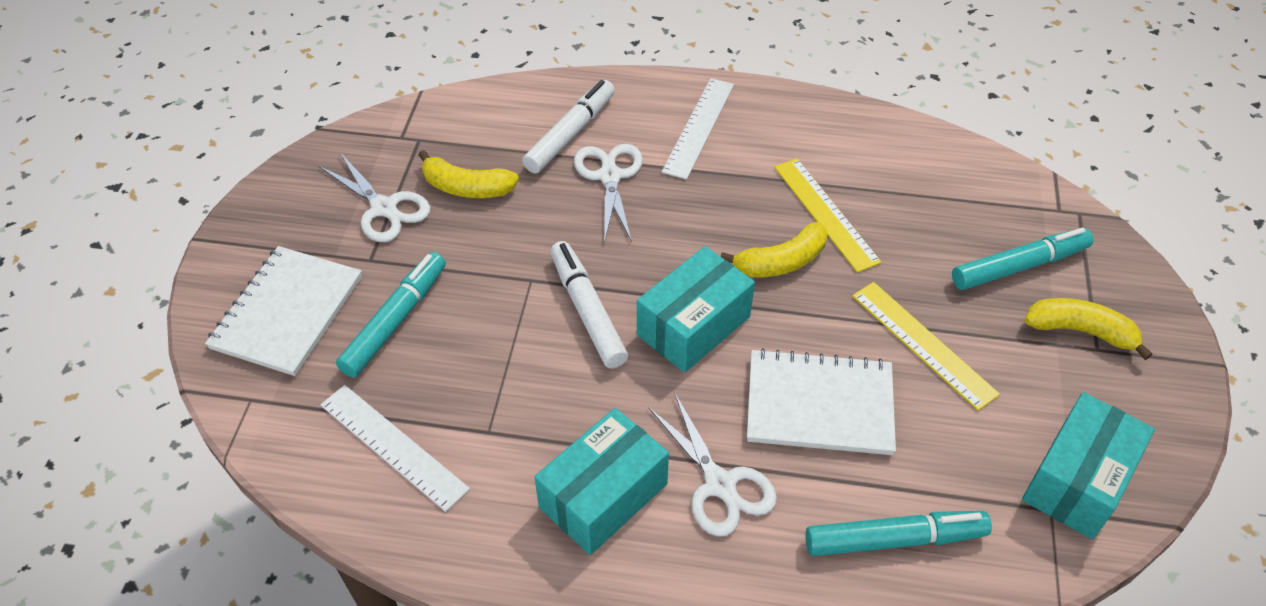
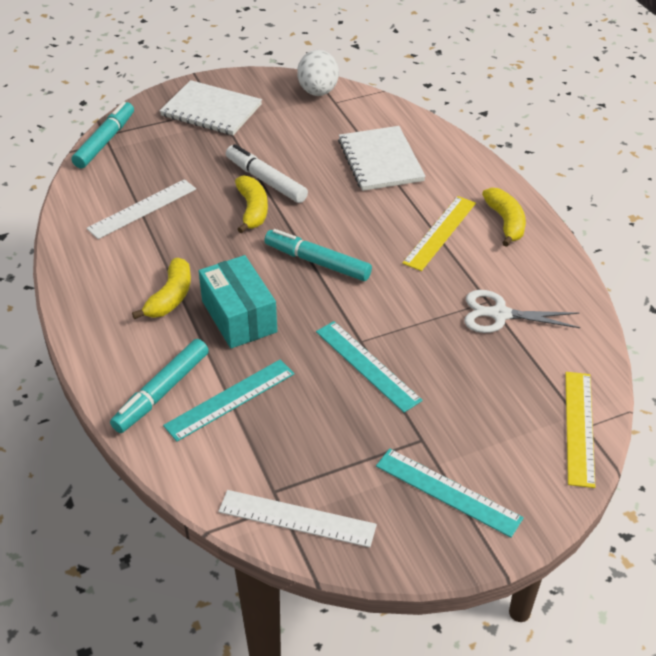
turquoise box: 3 -> 1
turquoise ruler: 0 -> 3
white egg: 0 -> 1
white marker: 2 -> 1
white scissors: 3 -> 1

